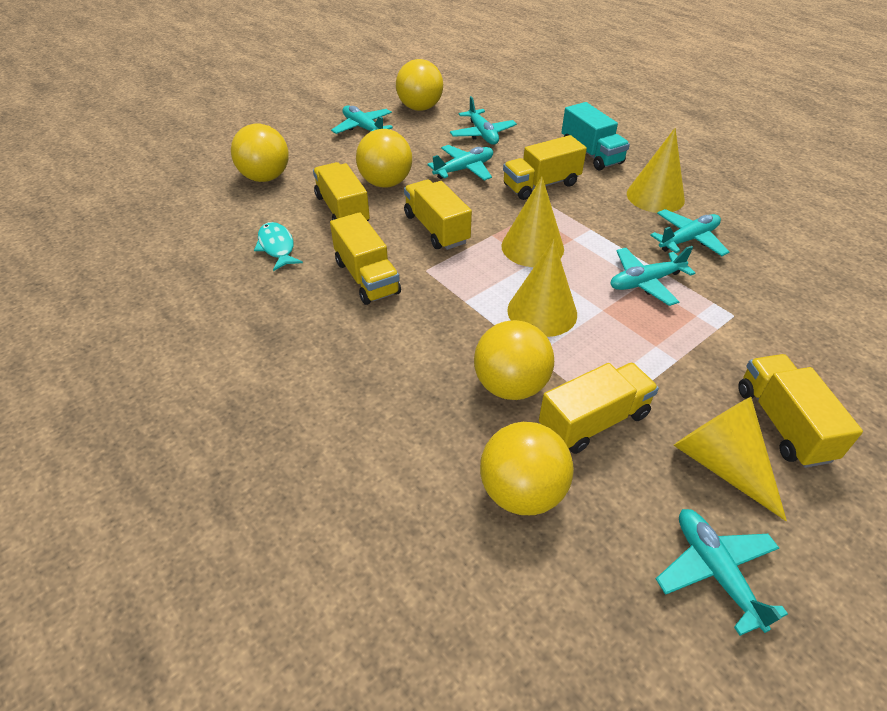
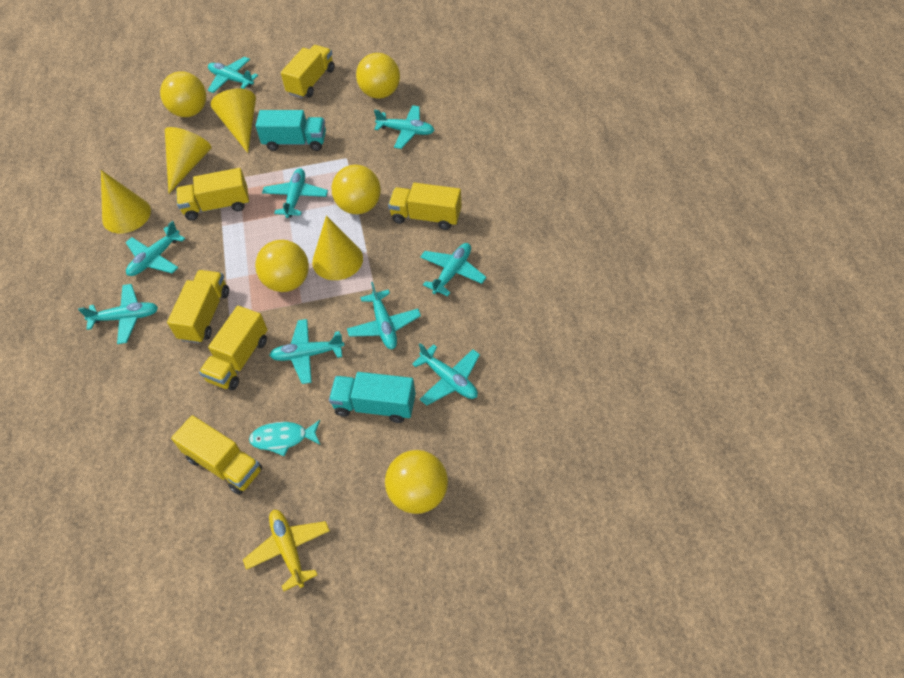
turquoise plane: 6 -> 9
turquoise truck: 1 -> 2
yellow plane: 0 -> 1

